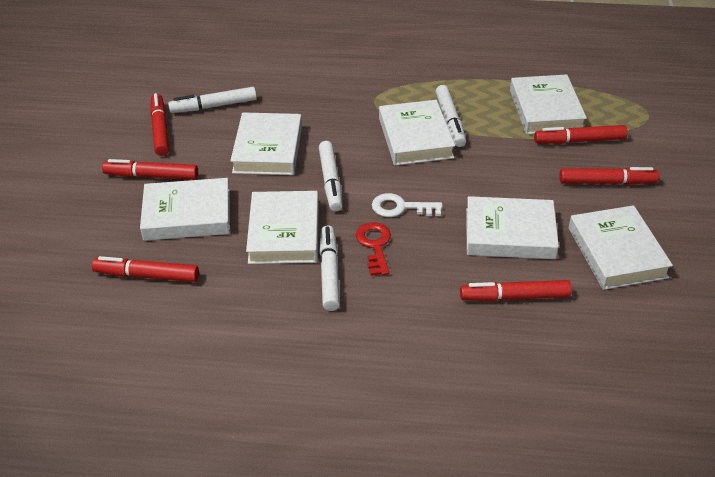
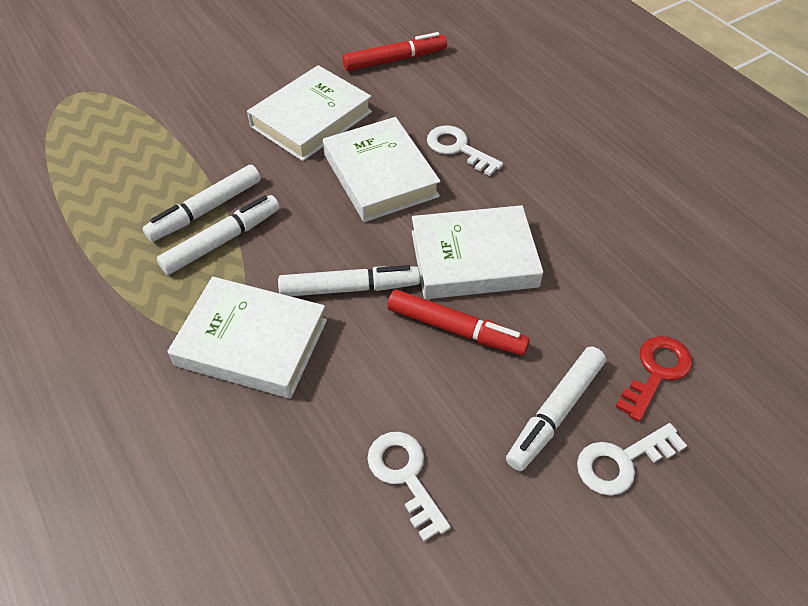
red marker: 6 -> 2
white book: 7 -> 4
white key: 1 -> 3

